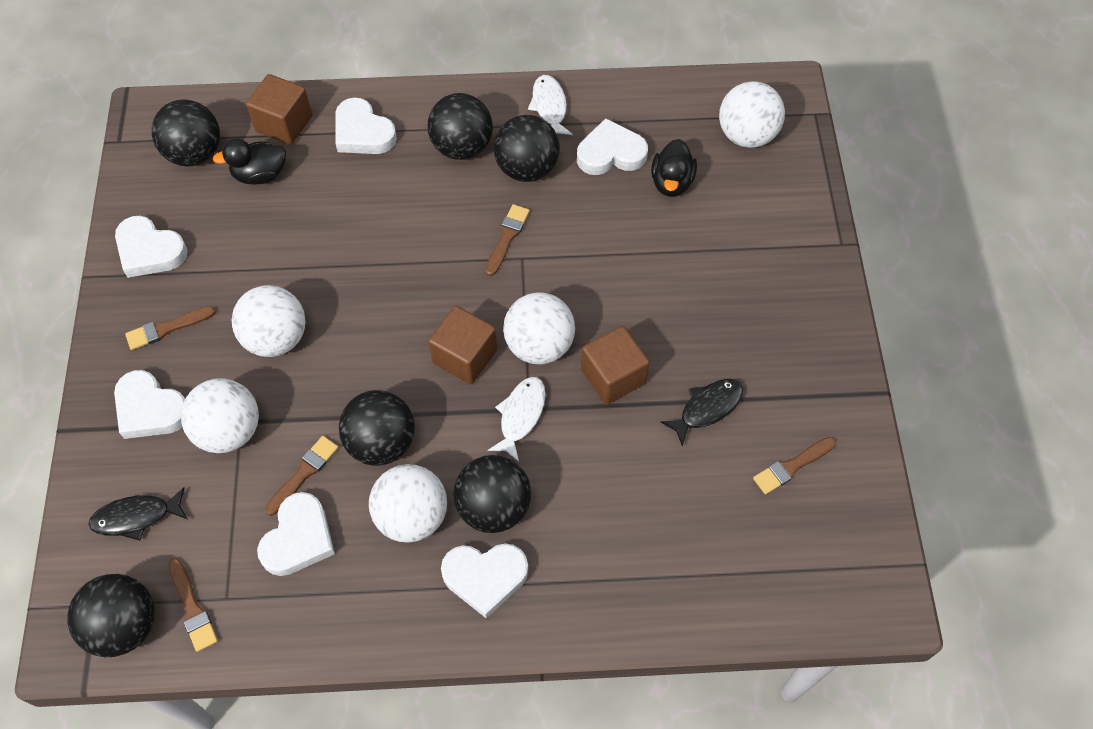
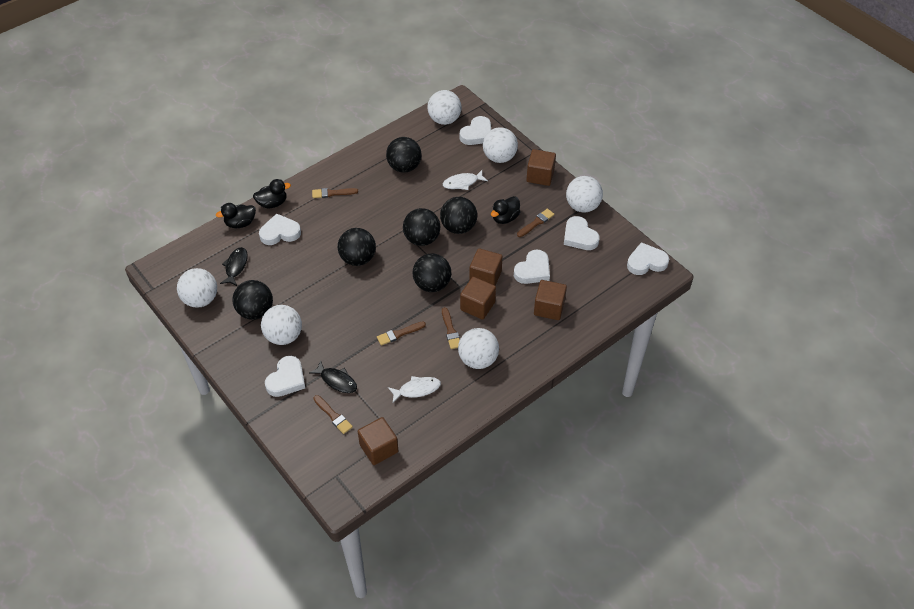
black duck: 2 -> 3
brown cube: 3 -> 5
white ball: 5 -> 6

